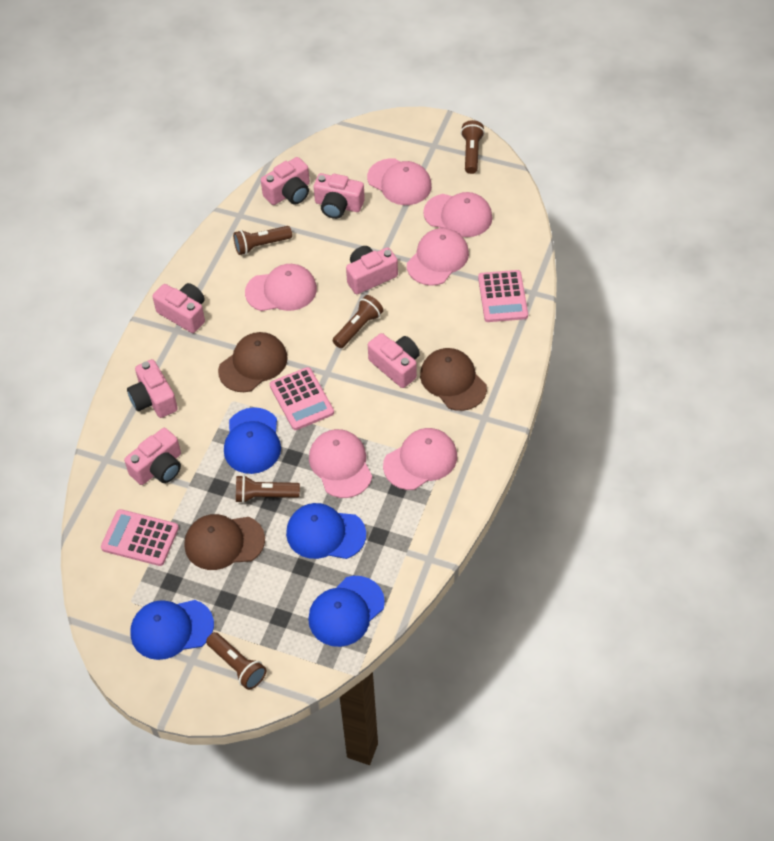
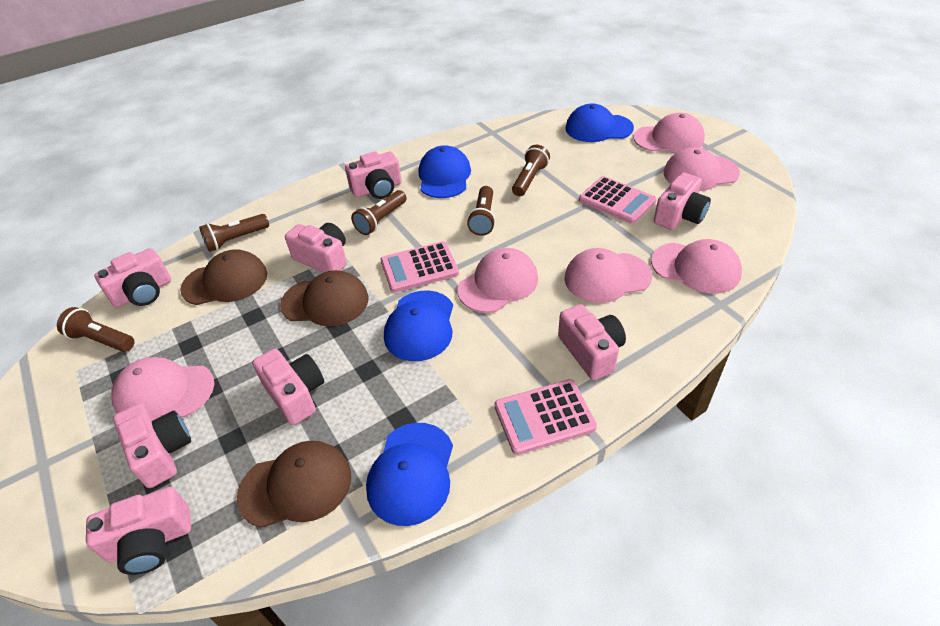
pink camera: 7 -> 8

